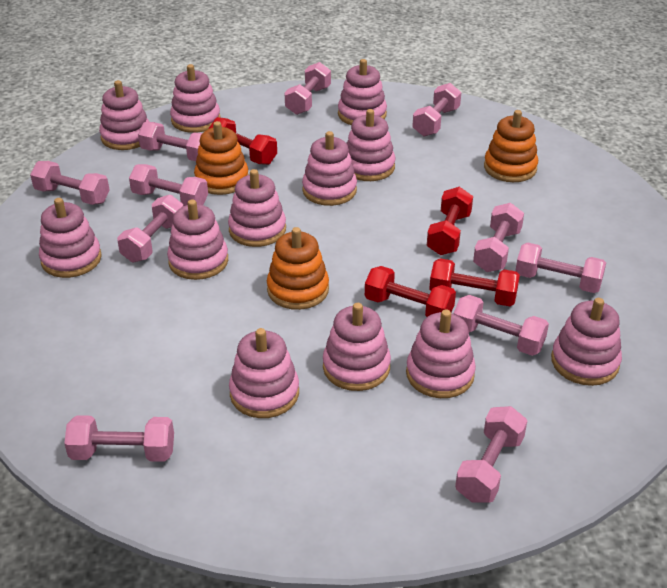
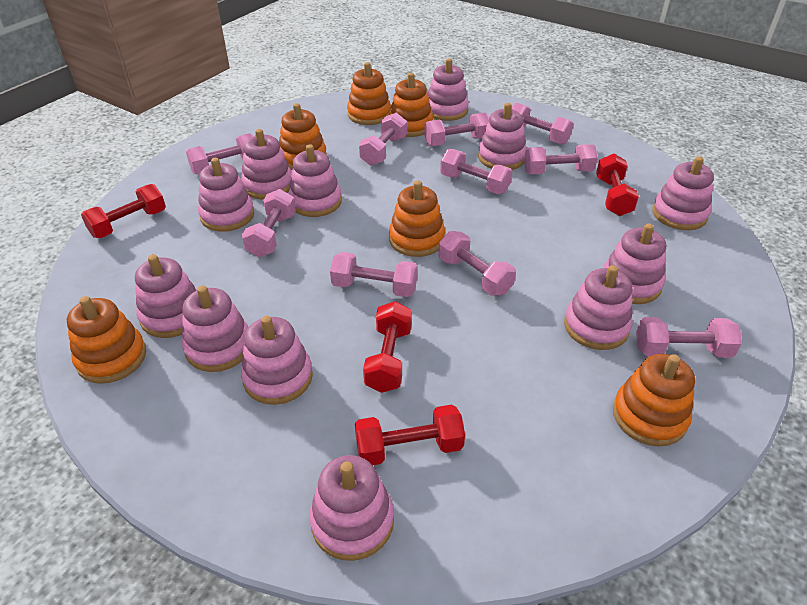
orange stacking toy: 3 -> 6
pink dumbbell: 11 -> 10

